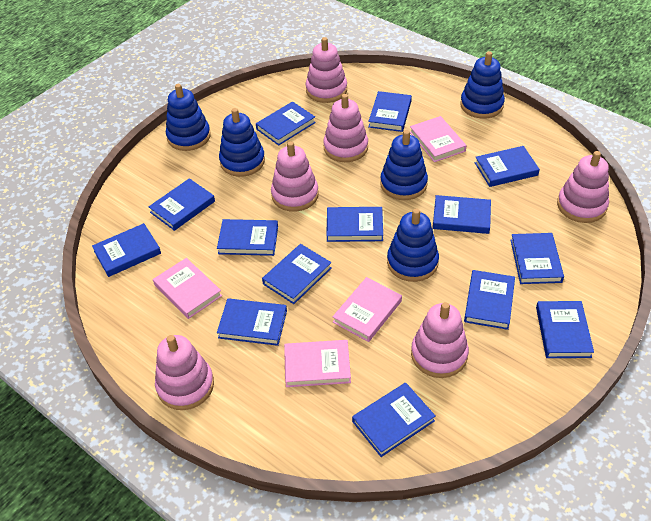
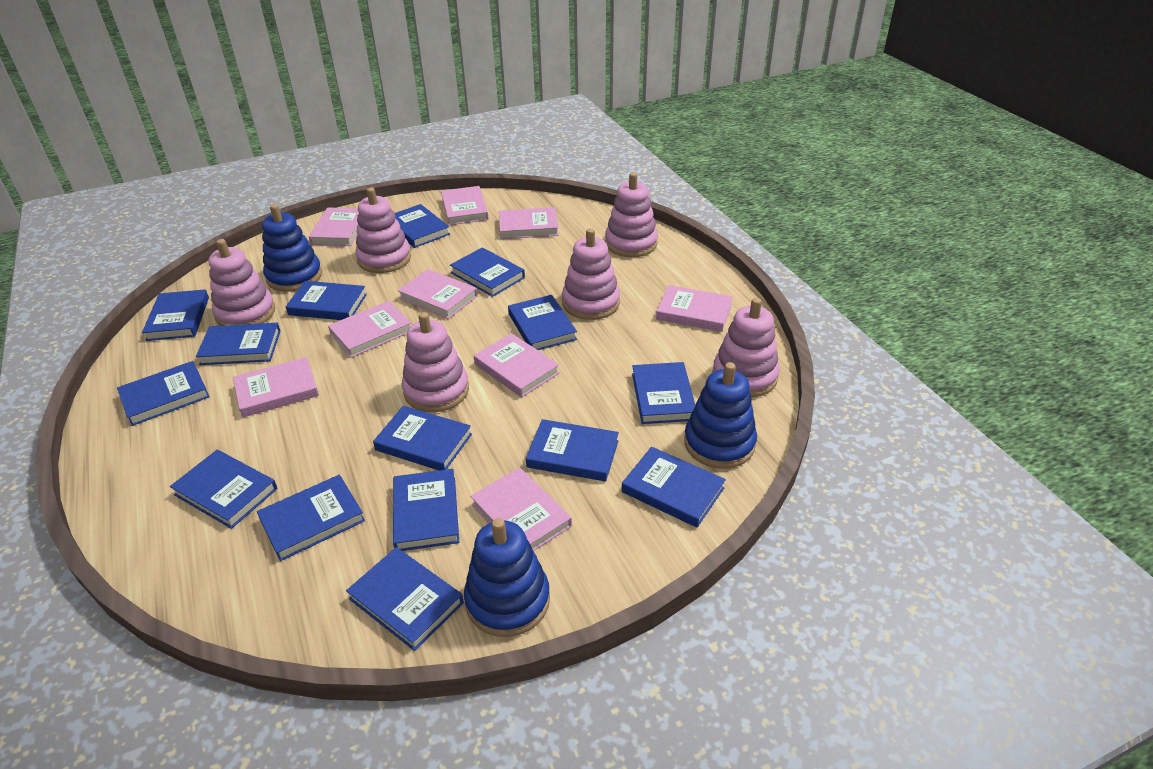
blue book: 14 -> 15
blue stacking toy: 5 -> 3
pink book: 4 -> 9

